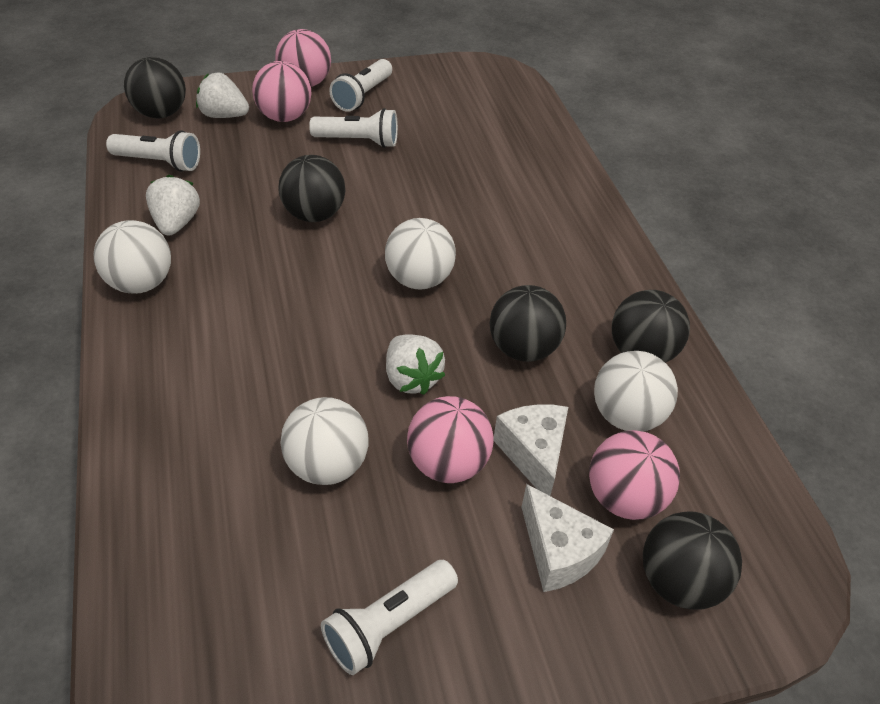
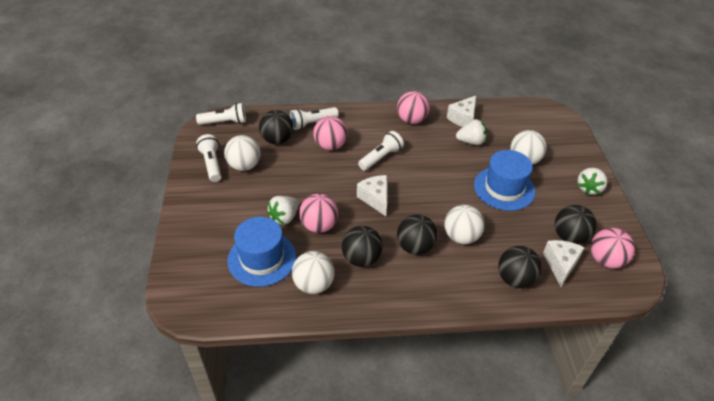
blue hat: 0 -> 2
white cheese: 2 -> 3

